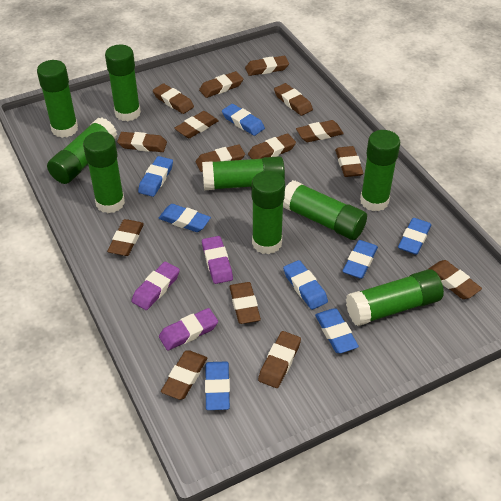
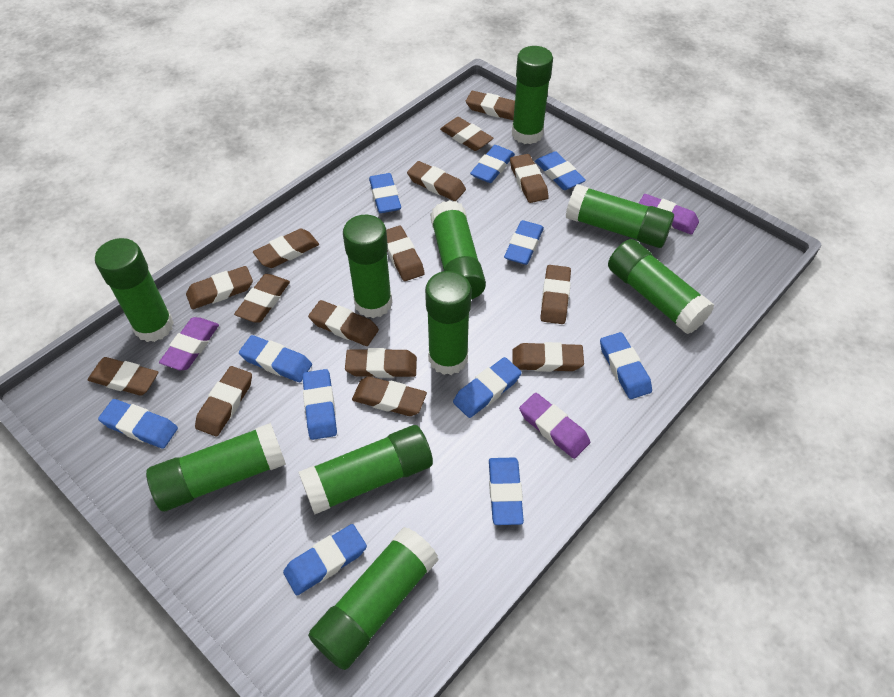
blue eraser: 8 -> 11
green glue stick: 9 -> 10

